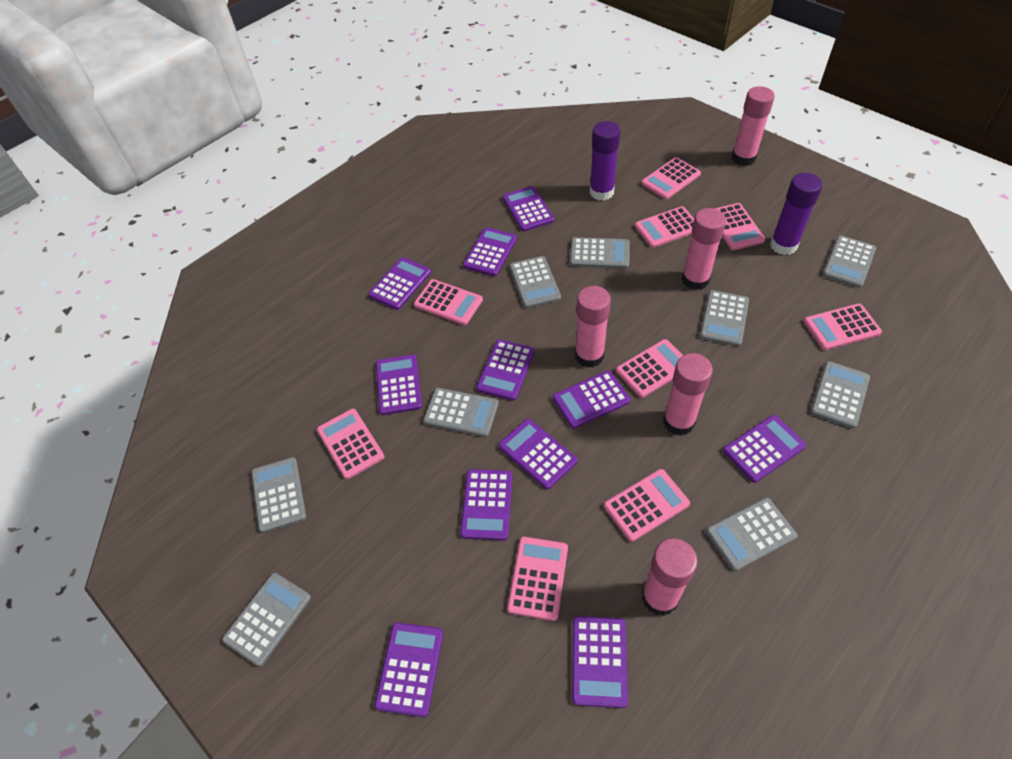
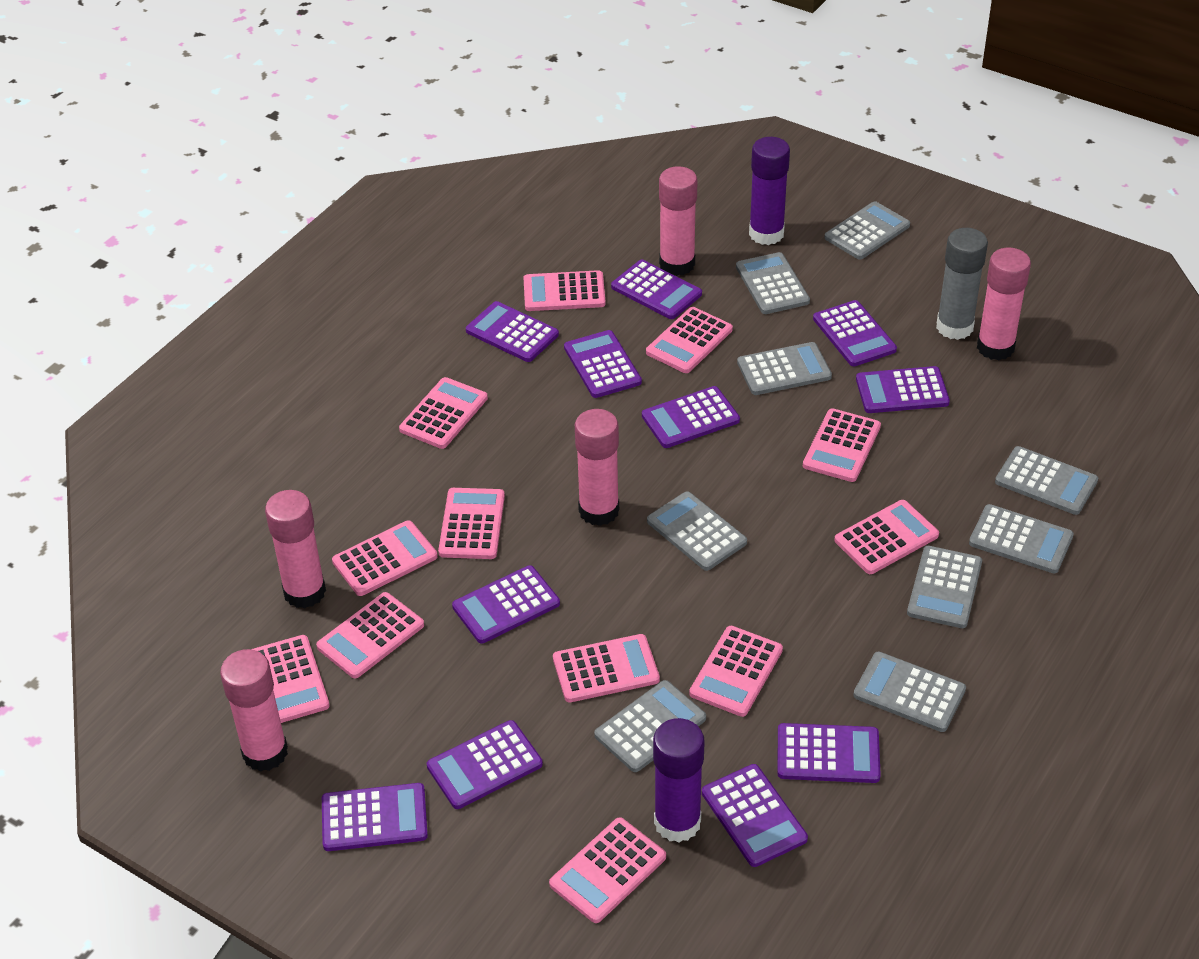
grey glue stick: 0 -> 1
pink calculator: 9 -> 12

